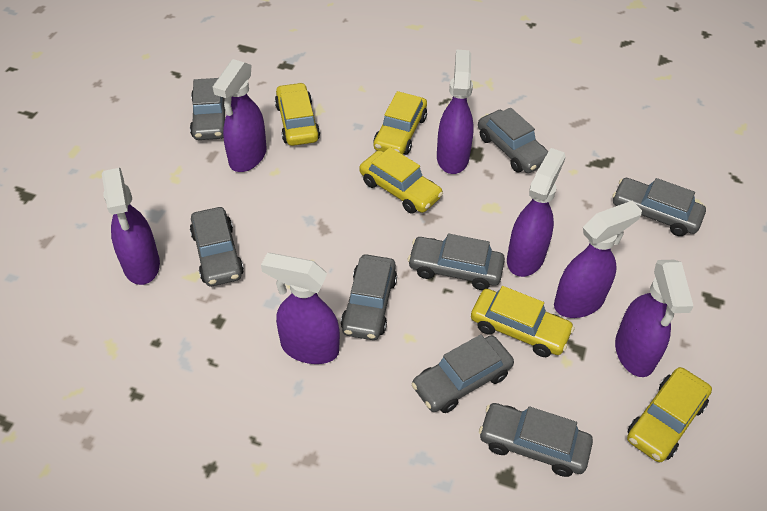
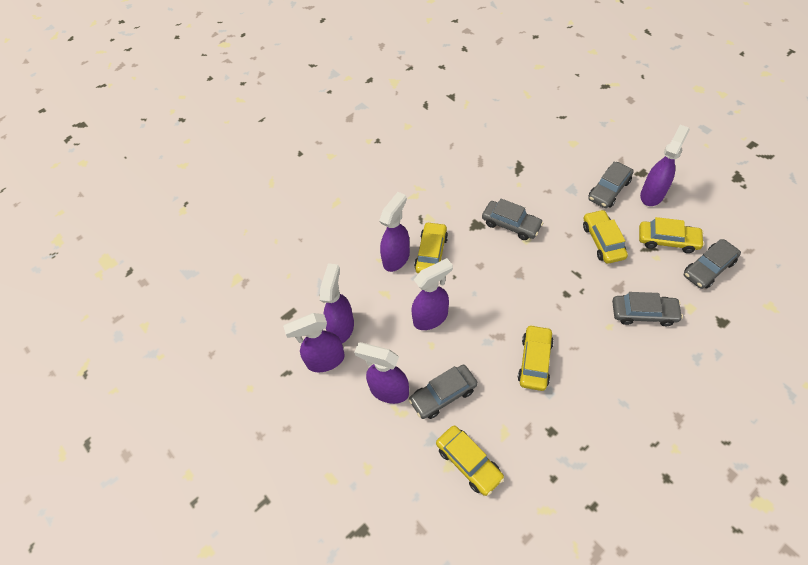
grey car: 8 -> 5
purple spray bottle: 7 -> 6

